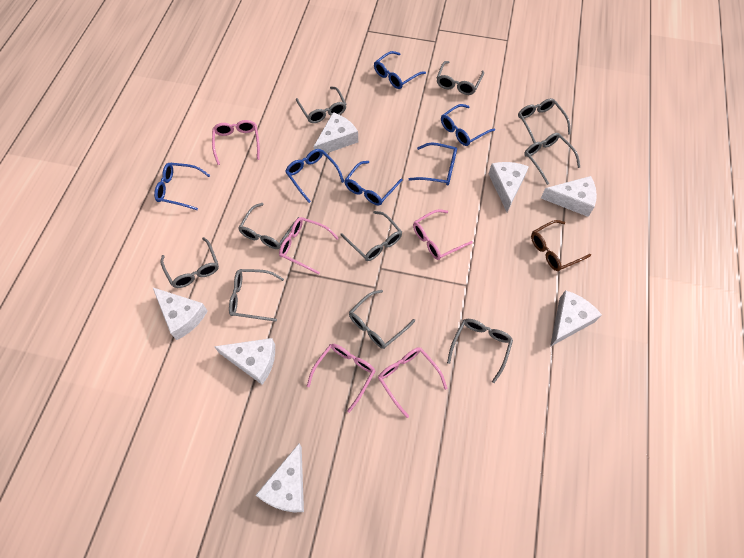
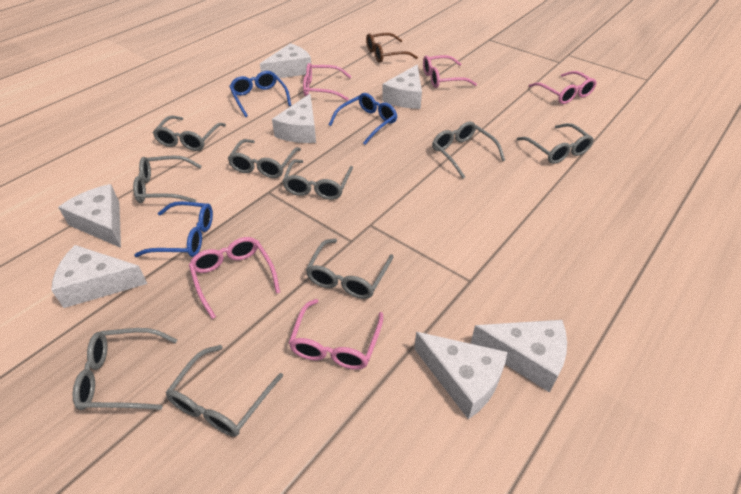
blue glasses: 6 -> 3
grey glasses: 10 -> 9

